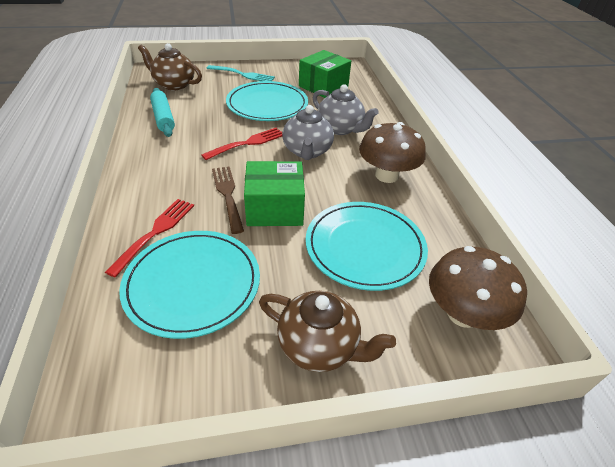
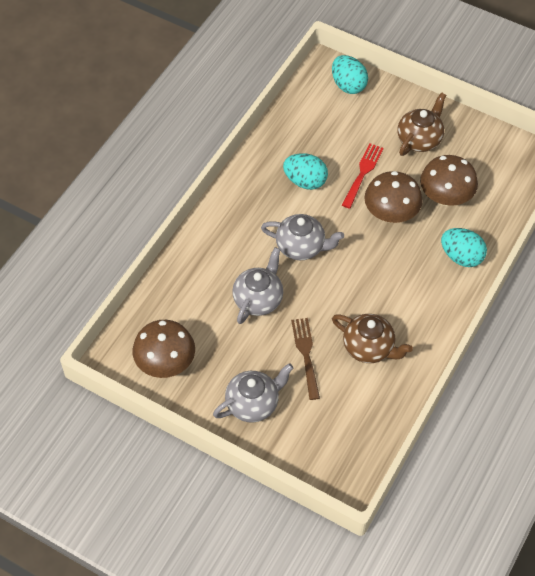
brown mushroom: 2 -> 3
green box: 2 -> 0
grey teapot: 2 -> 3
red fork: 2 -> 1
turquoise egg: 0 -> 3
turquoise fork: 1 -> 0
turquoise plate: 3 -> 0
turquoise rolling pin: 1 -> 0

